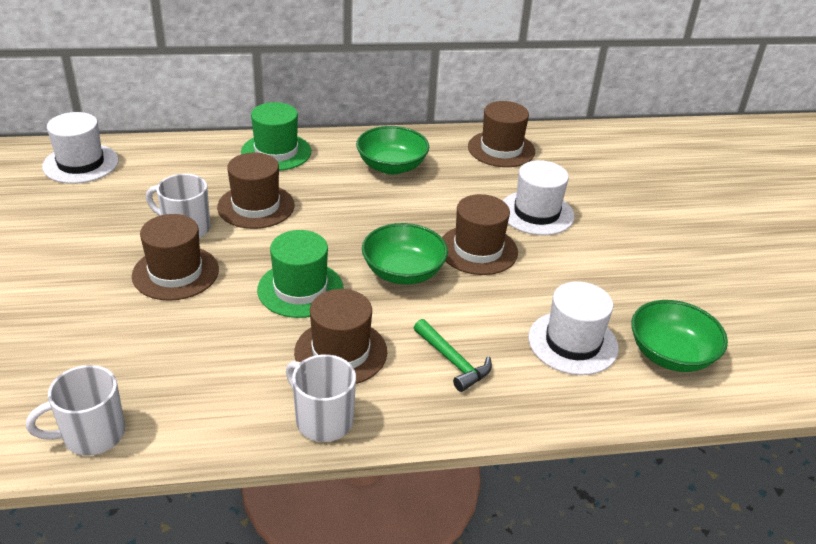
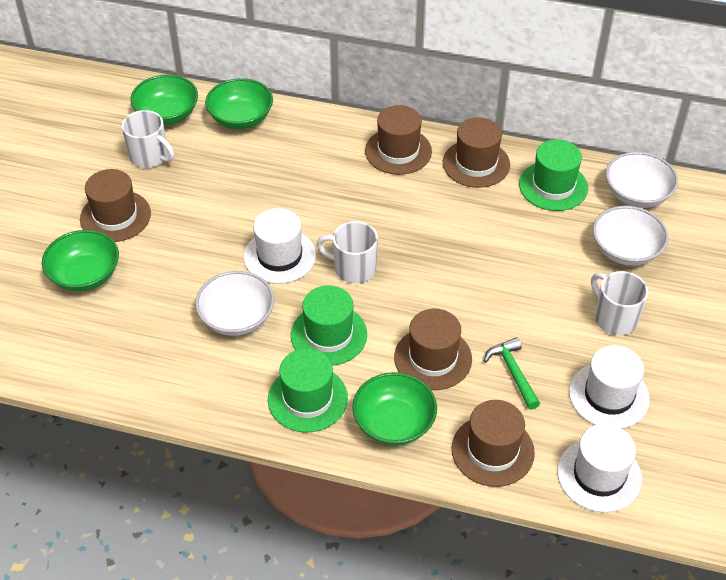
green bowl: 3 -> 4
green hat: 2 -> 3
white bowl: 0 -> 3

